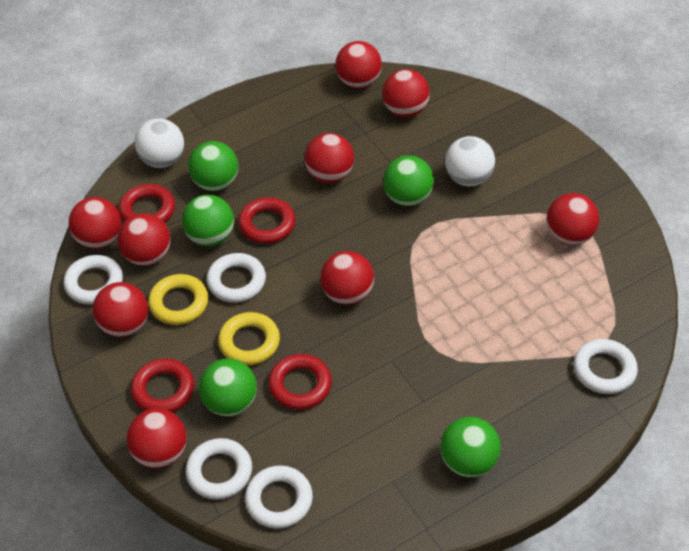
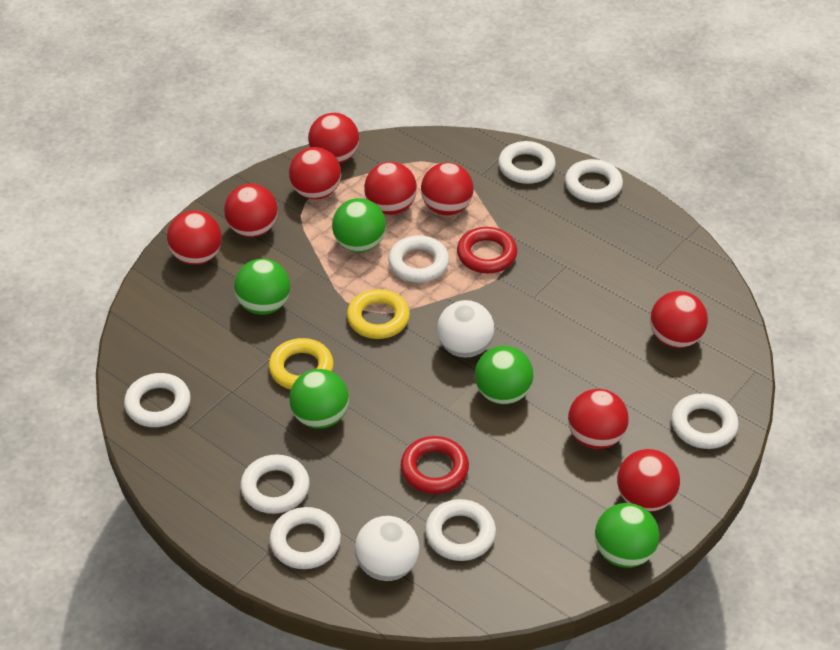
red ring: 4 -> 2
white ring: 5 -> 8

